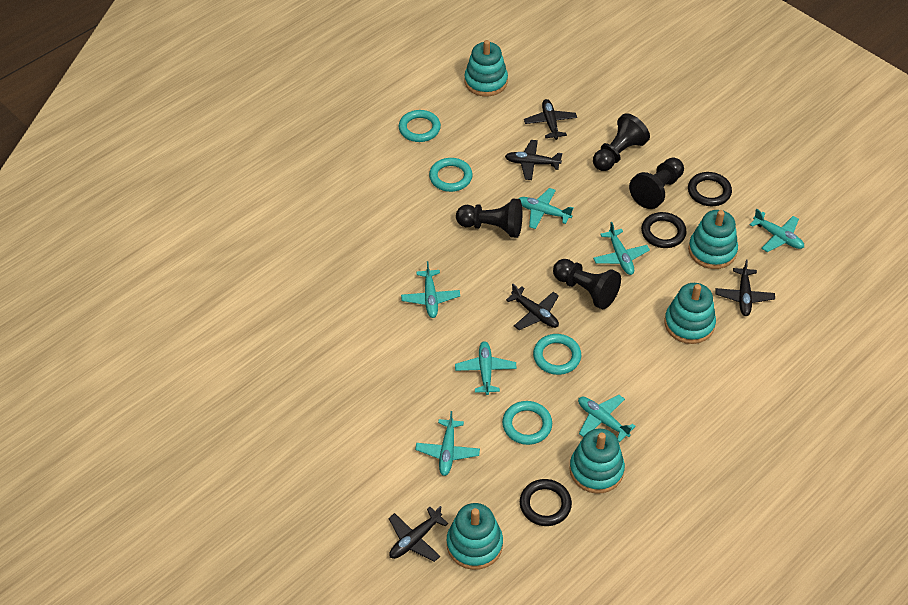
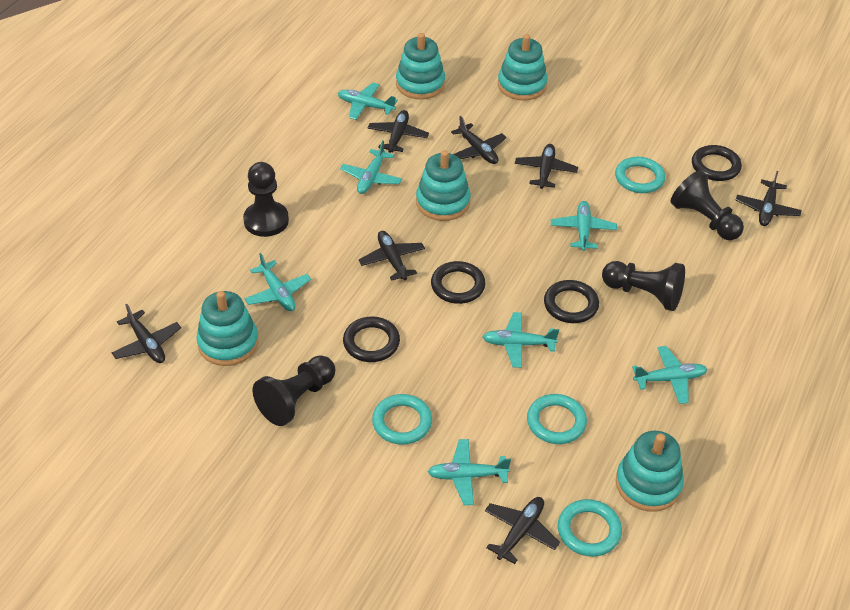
black plane: 5 -> 7
black ring: 3 -> 4

